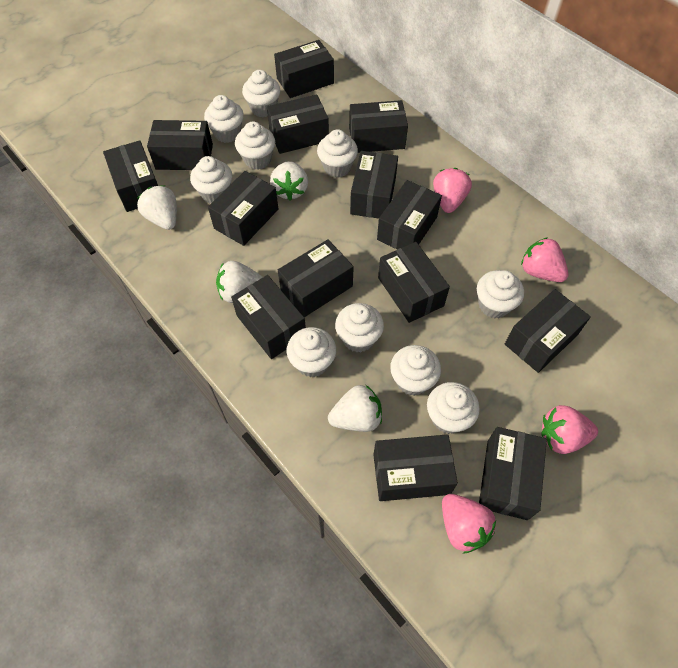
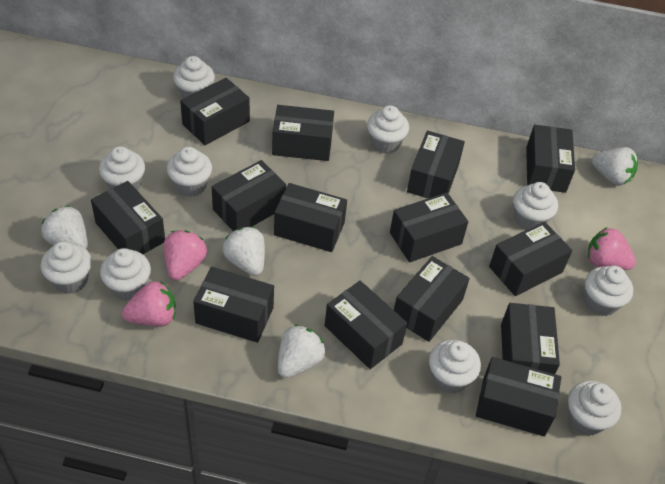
pink strawberry: 4 -> 3

